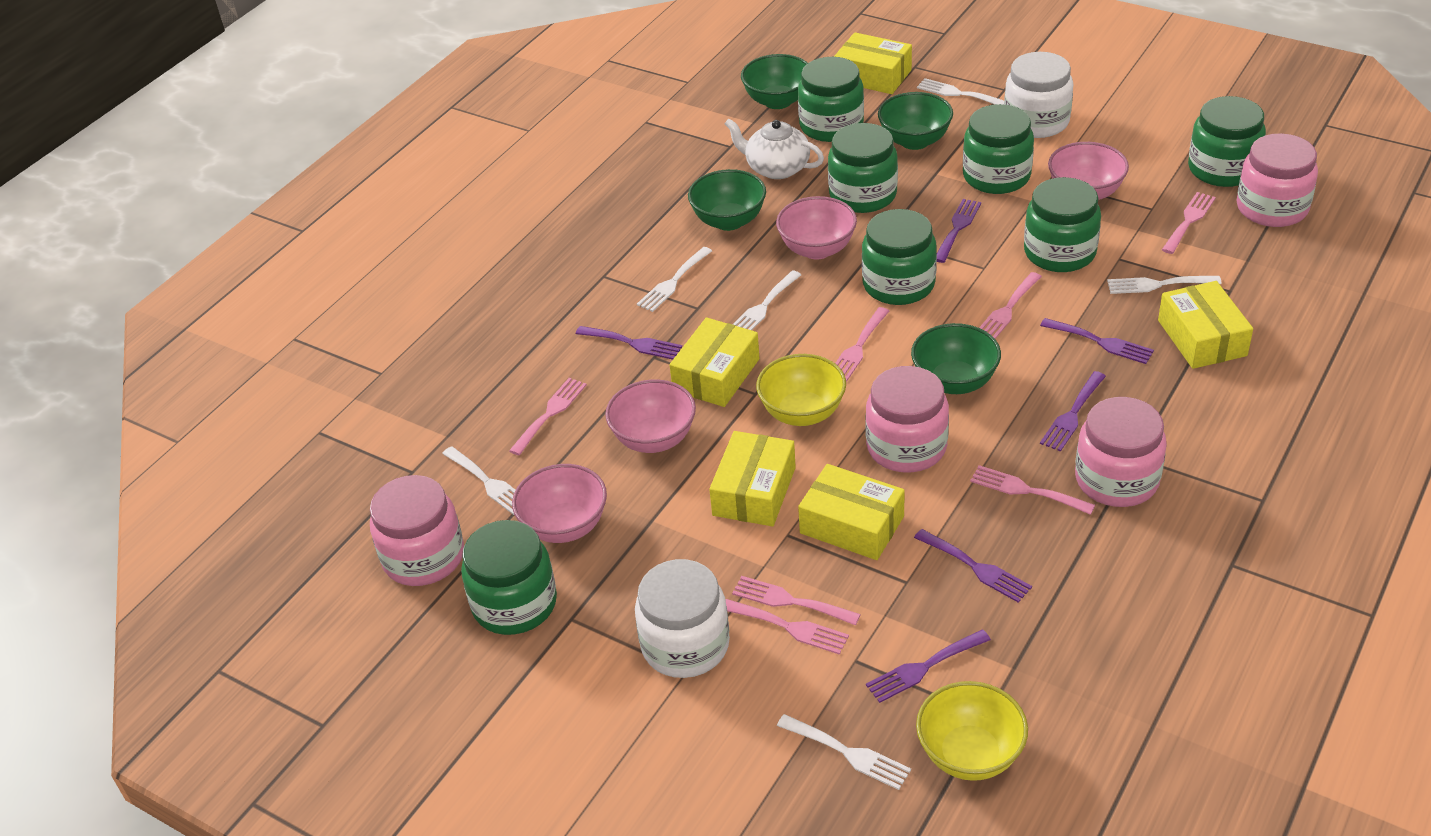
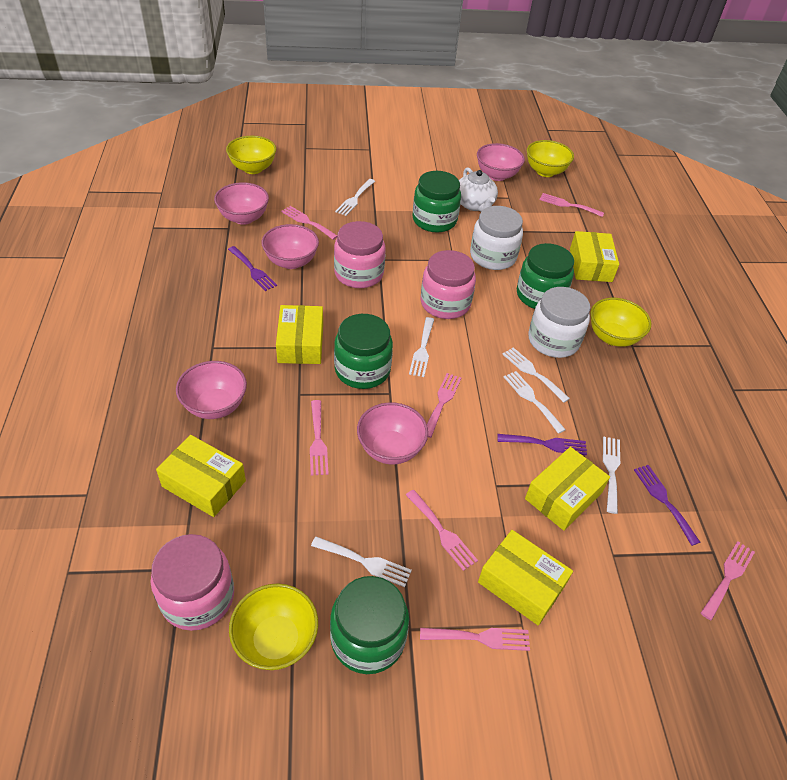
green bowl: 4 -> 0
green jar: 7 -> 4
pink bowl: 4 -> 5
pink jar: 4 -> 3
purple fork: 6 -> 3
yellow bowl: 2 -> 4

